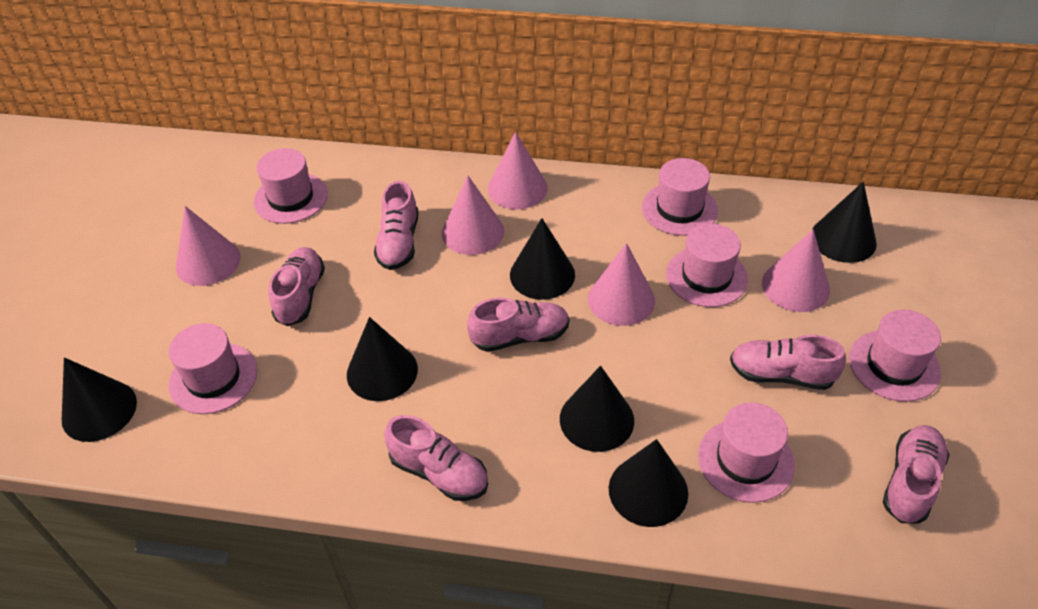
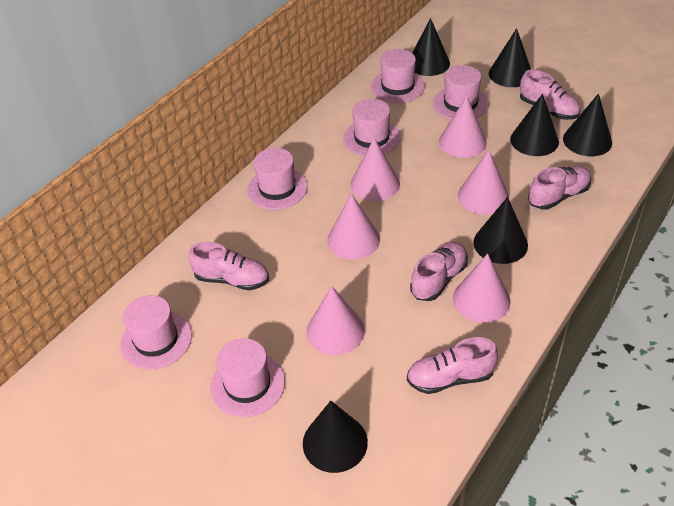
pink cone: 5 -> 6
pink shoe: 6 -> 5

